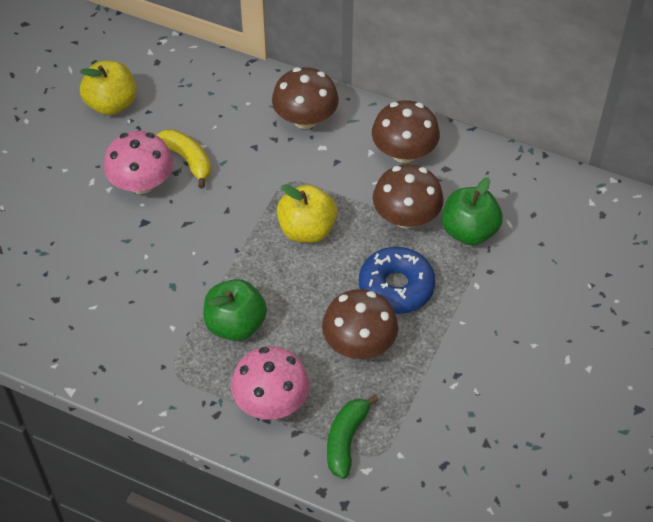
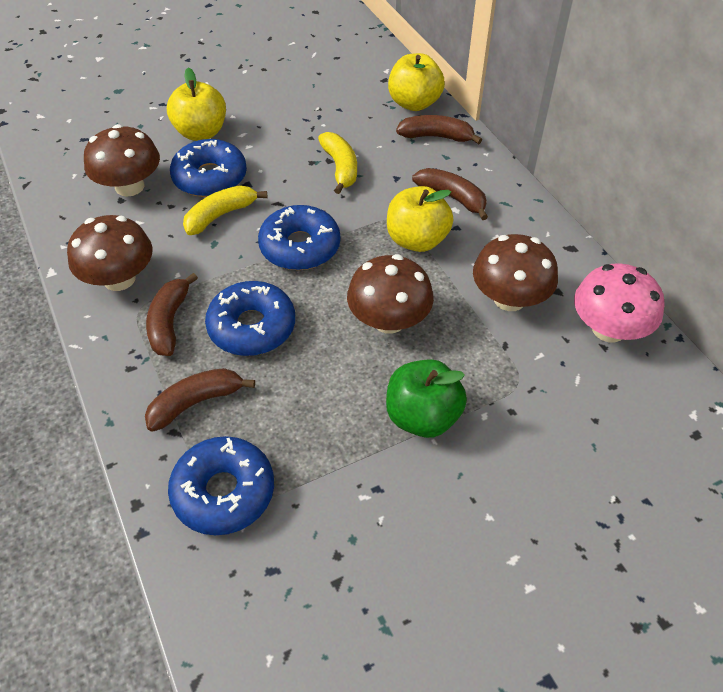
blue donut: 1 -> 4
brown banana: 0 -> 4
green apple: 2 -> 1
green banana: 1 -> 0
pink mushroom: 2 -> 1
yellow apple: 2 -> 3
yellow banana: 1 -> 2

